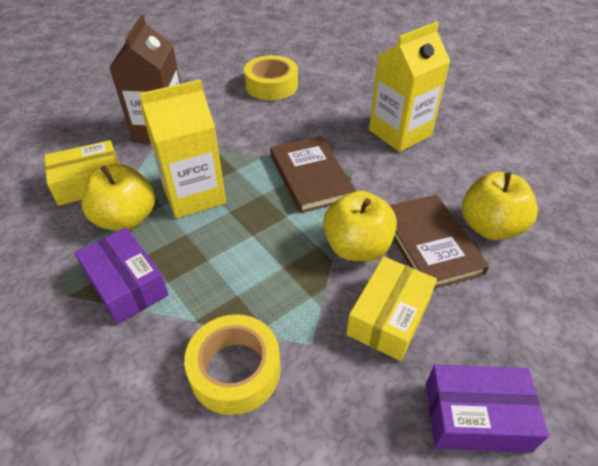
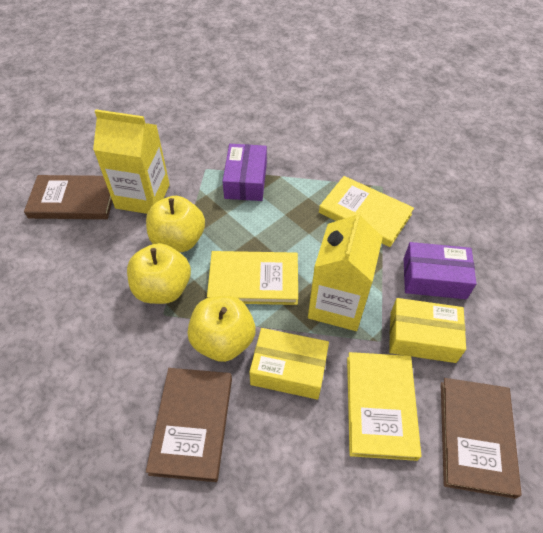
brown book: 2 -> 3
brown carton: 1 -> 0
yellow book: 0 -> 3
yellow tape: 2 -> 0

